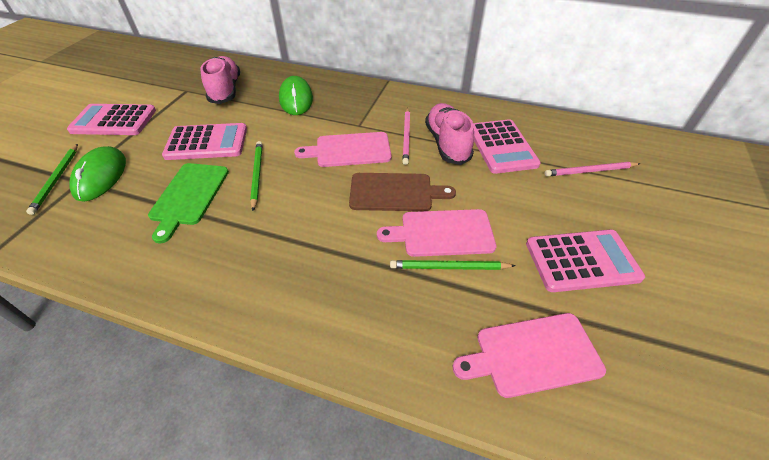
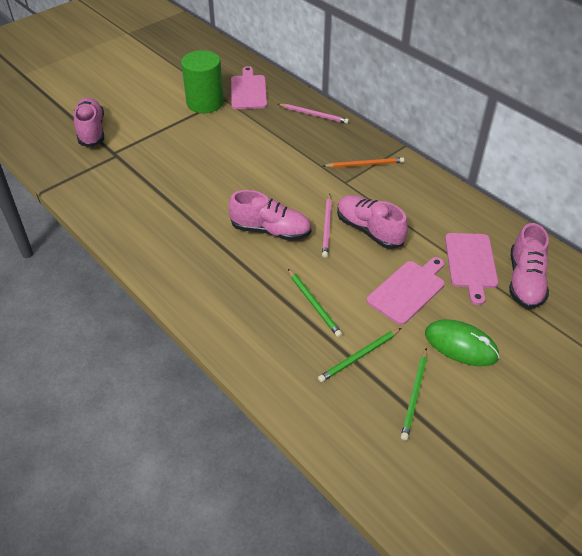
brown cutting board: 1 -> 0
green cutting board: 1 -> 0
green cylinder: 0 -> 1
green mouse: 2 -> 1
orange pencil: 0 -> 1
pink calculator: 4 -> 0
pink shoe: 2 -> 4

